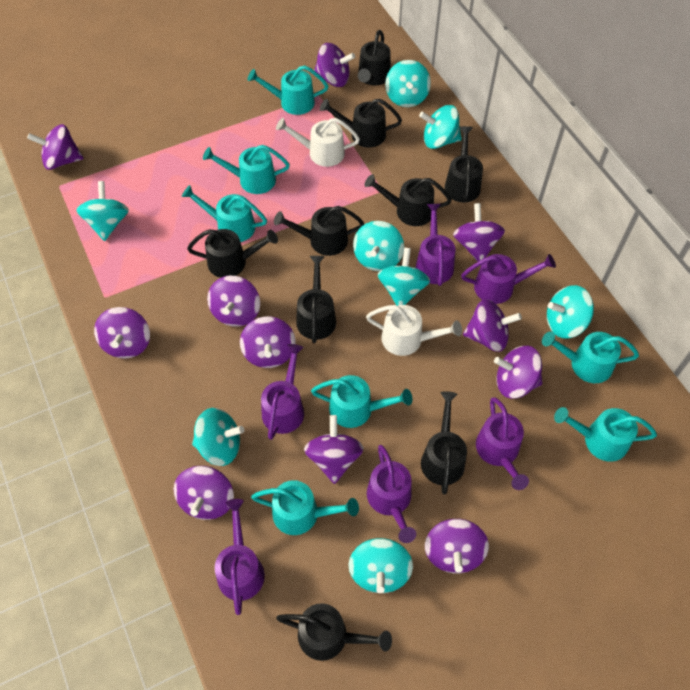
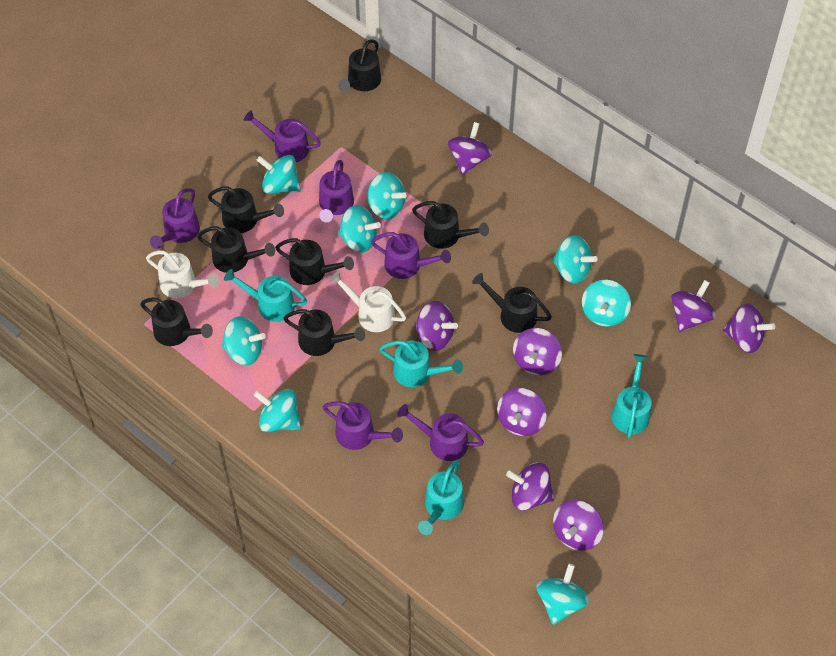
black watering can: 9 -> 8
purple spinning top: 11 -> 8
turquoise watering can: 7 -> 4

